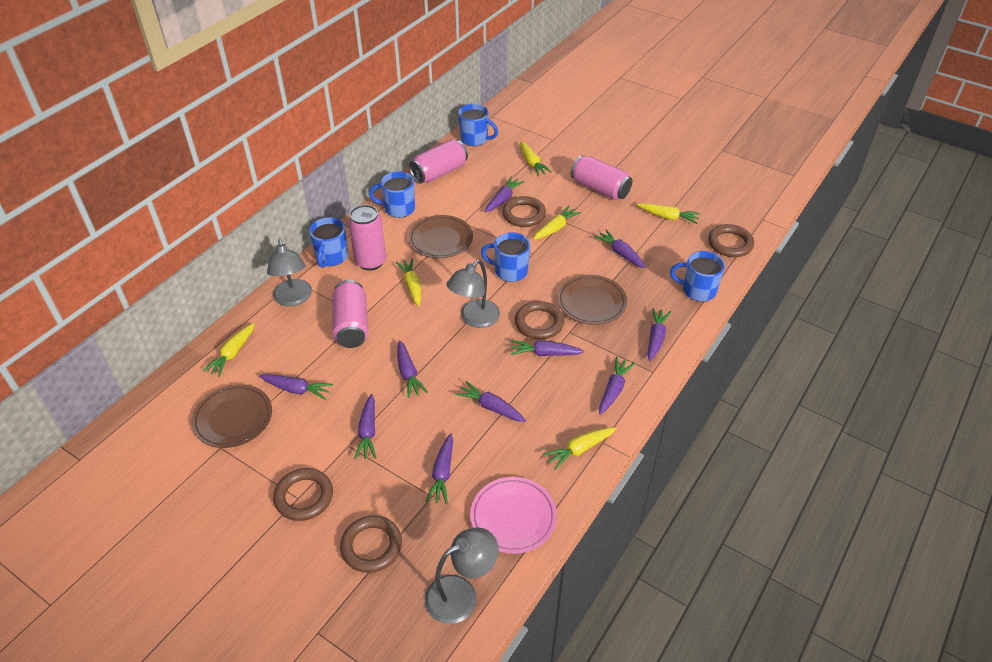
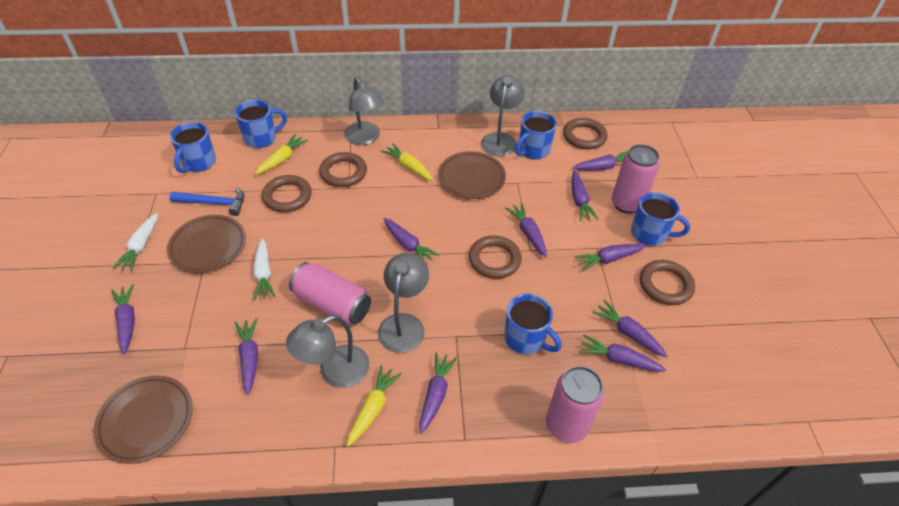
blue hammer: 0 -> 1
grey lamp: 3 -> 4
pink can: 4 -> 3
pink plate: 1 -> 0
white carrot: 0 -> 2
yellow carrot: 6 -> 3

